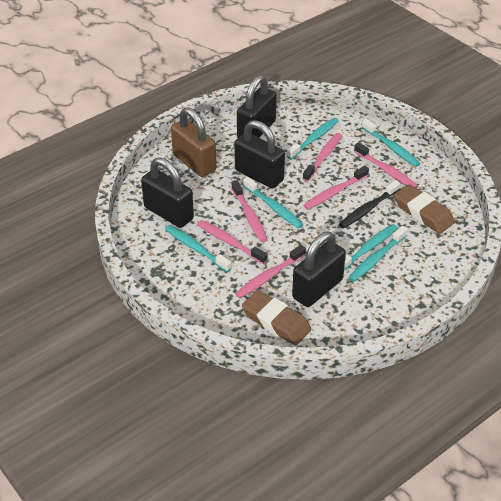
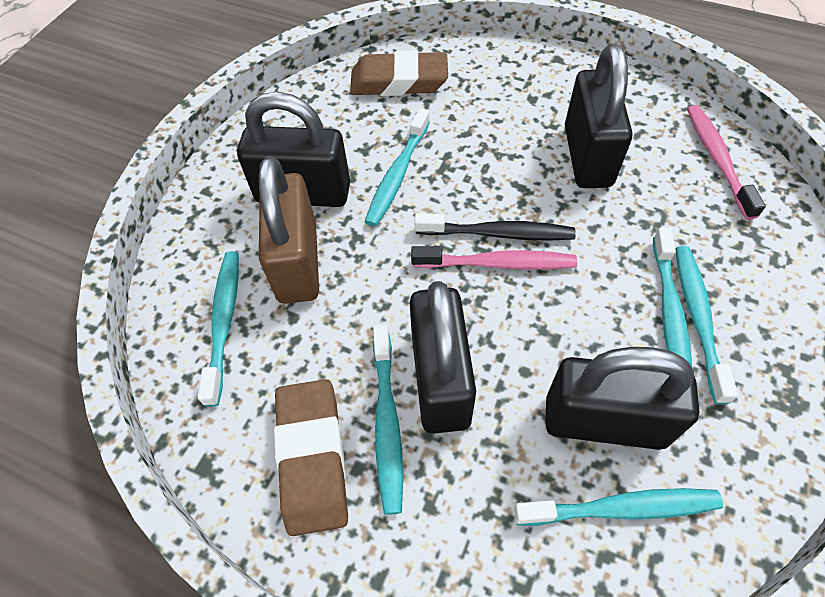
pink toothbrush: 6 -> 2

